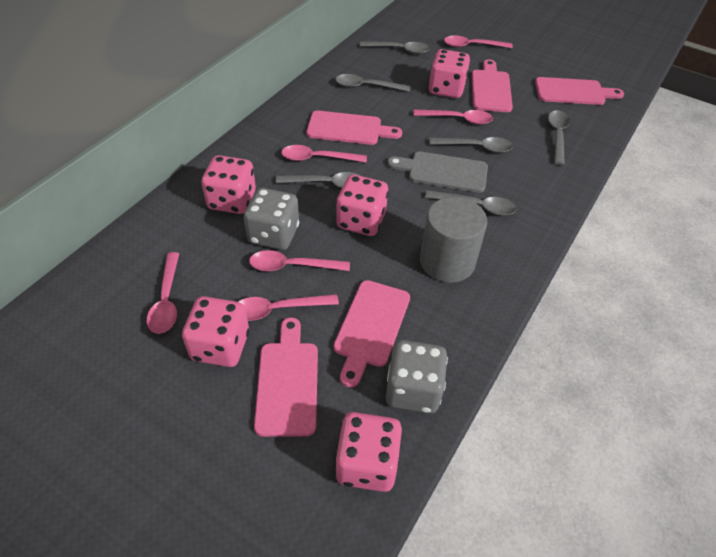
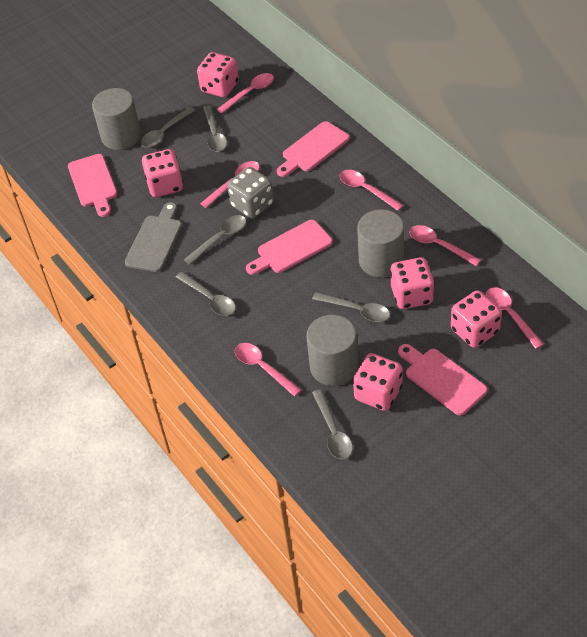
grey cylinder: 1 -> 3
grey dice: 2 -> 1
pink cutting board: 5 -> 4

